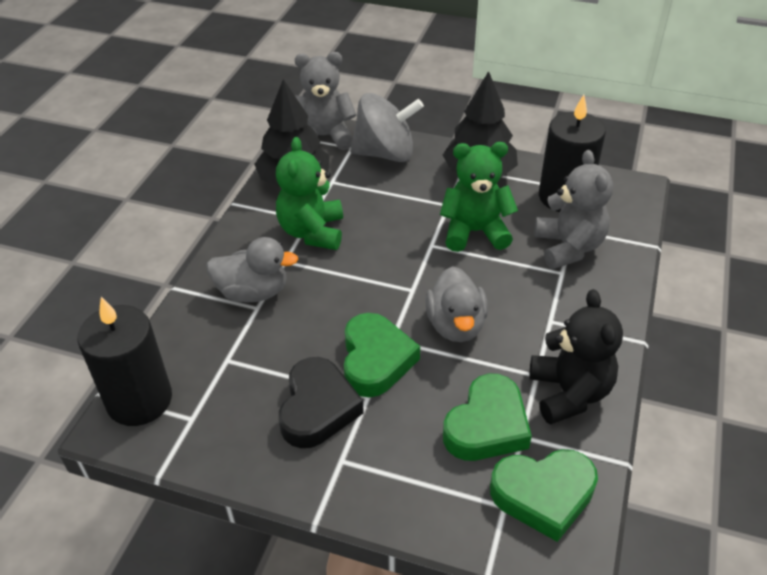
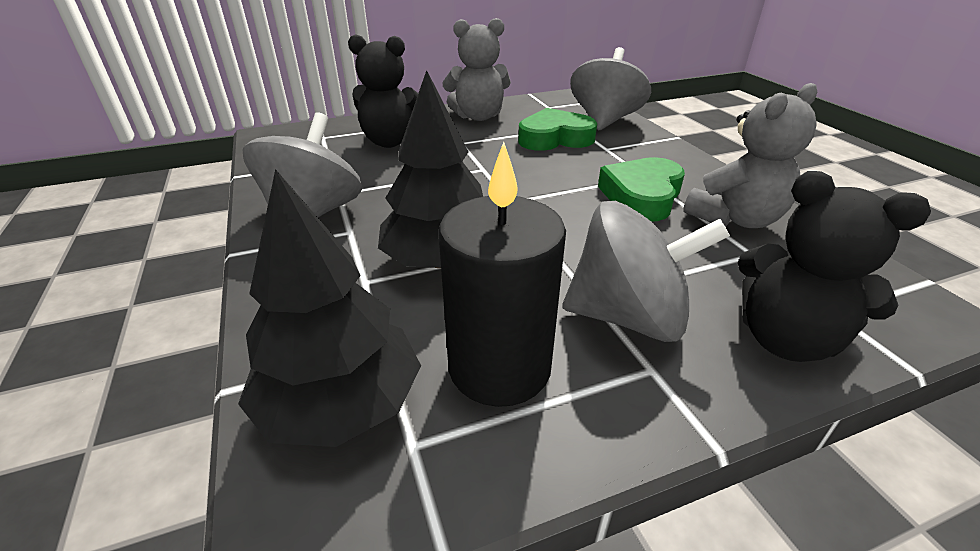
black candle: 2 -> 1
black heart: 1 -> 0
black teddy bear: 1 -> 2
green heart: 3 -> 2
green teddy bear: 2 -> 0
grey duck: 2 -> 0
grey spinning top: 1 -> 3

